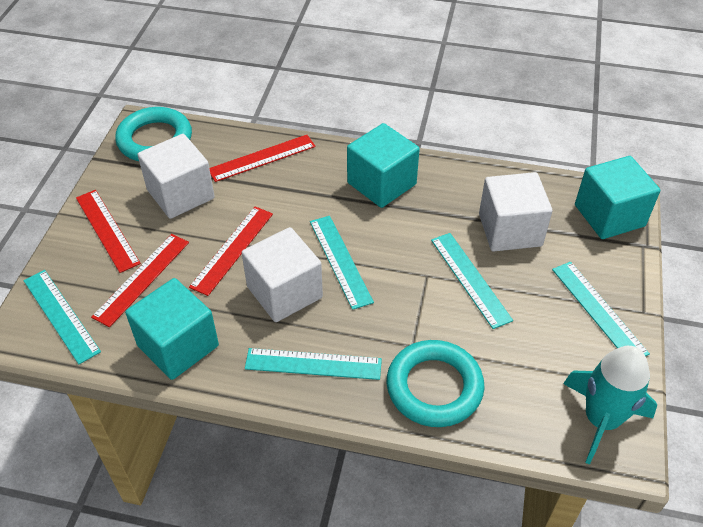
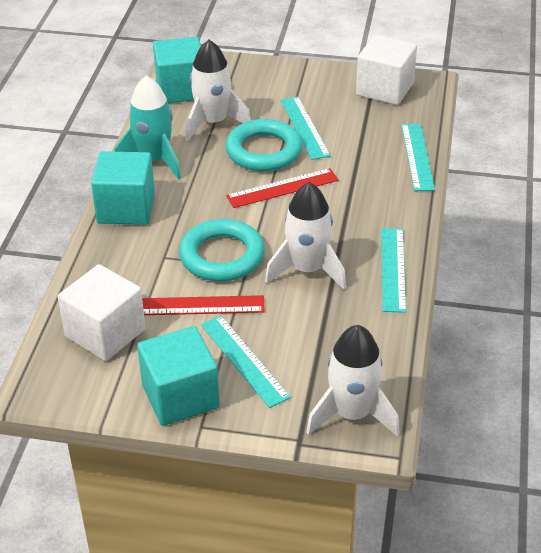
red ruler: 4 -> 2
turquoise ruler: 5 -> 4
white cube: 3 -> 2
white rocket: 0 -> 3

